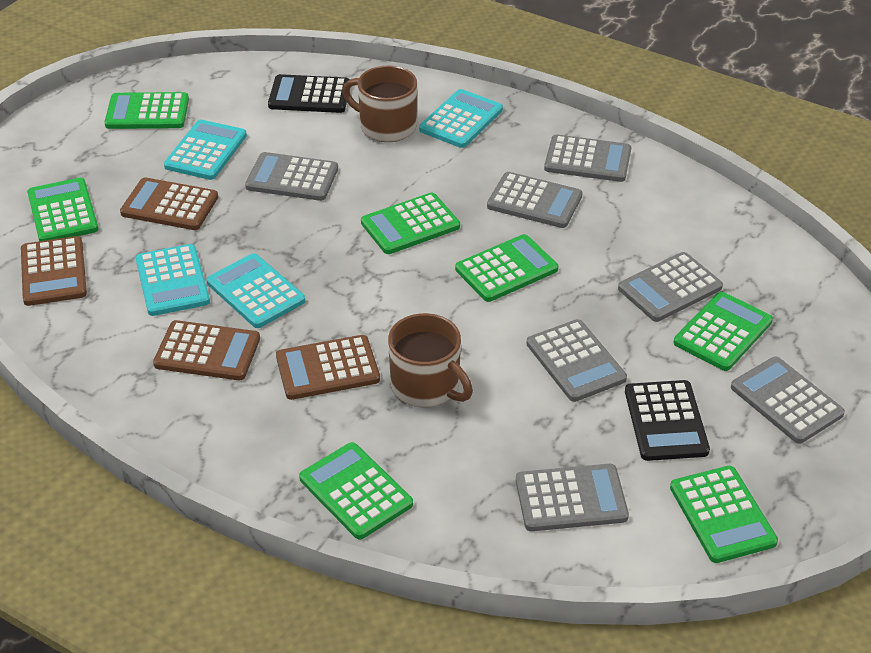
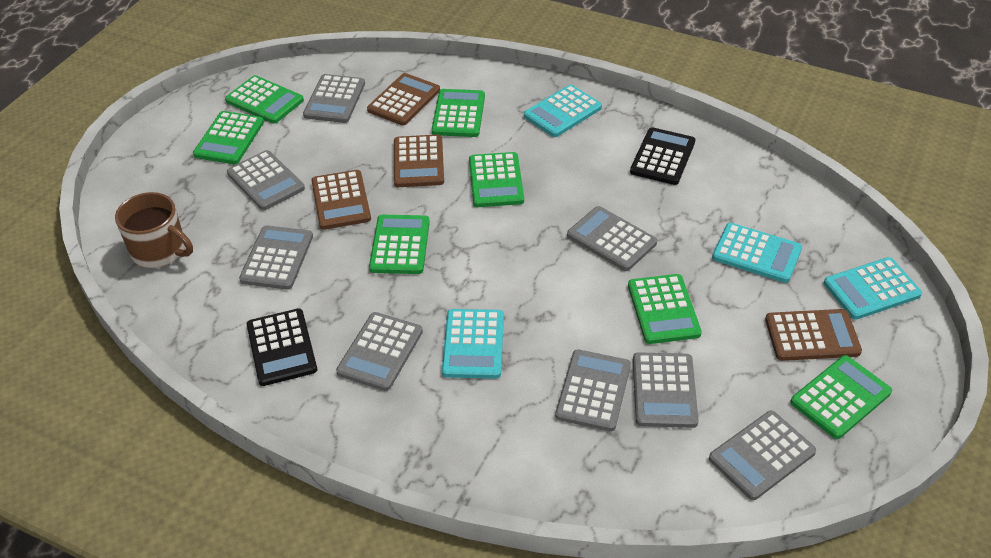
brown mug: 2 -> 1
grey calculator: 7 -> 8

